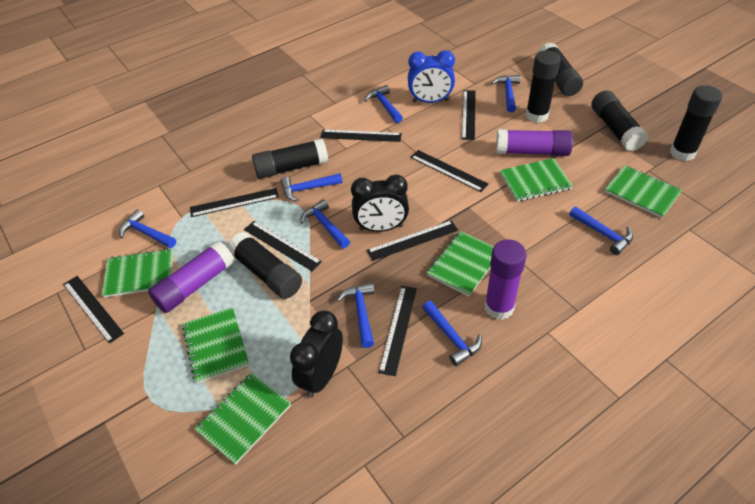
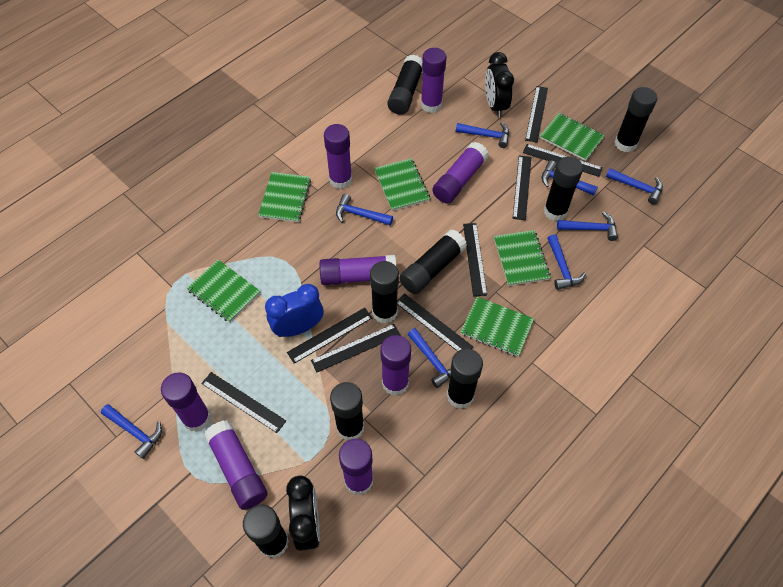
black glue stick: 6 -> 8
purple glue stick: 3 -> 8

